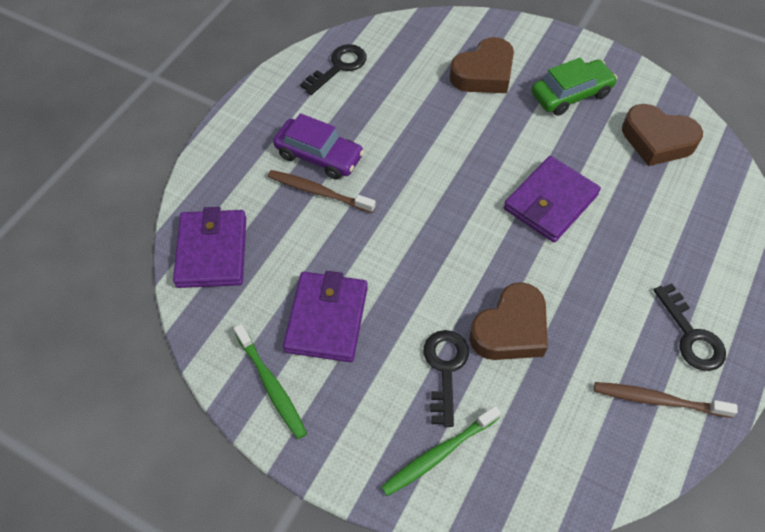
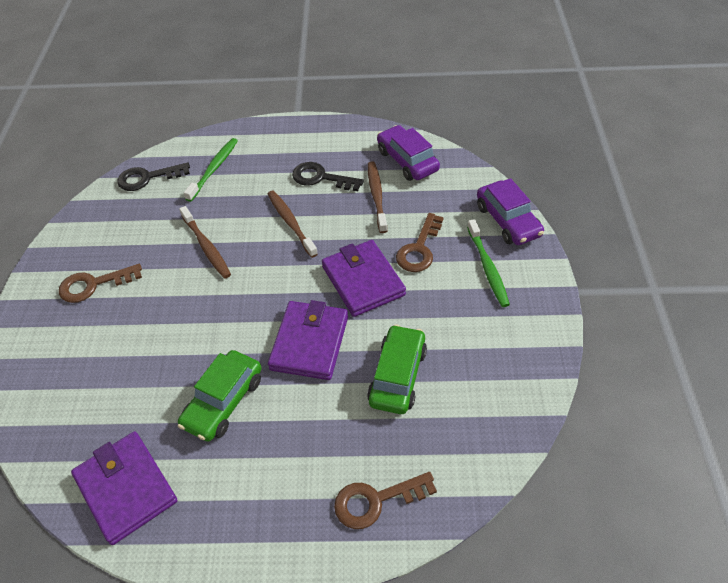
black key: 3 -> 2
brown heart: 3 -> 0
brown key: 0 -> 3
brown toothbrush: 2 -> 3
green car: 1 -> 2
purple car: 1 -> 2

